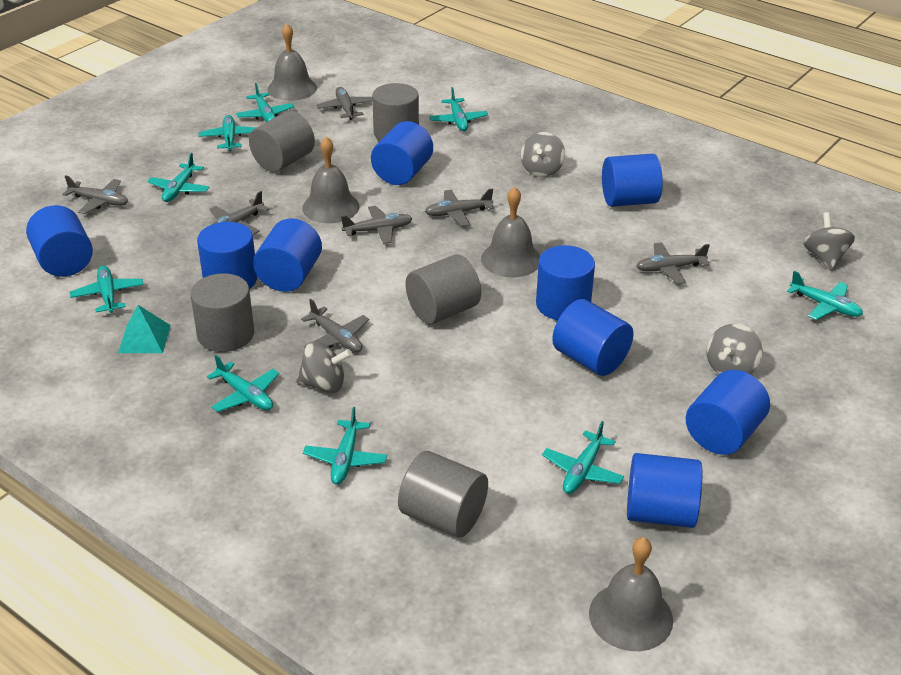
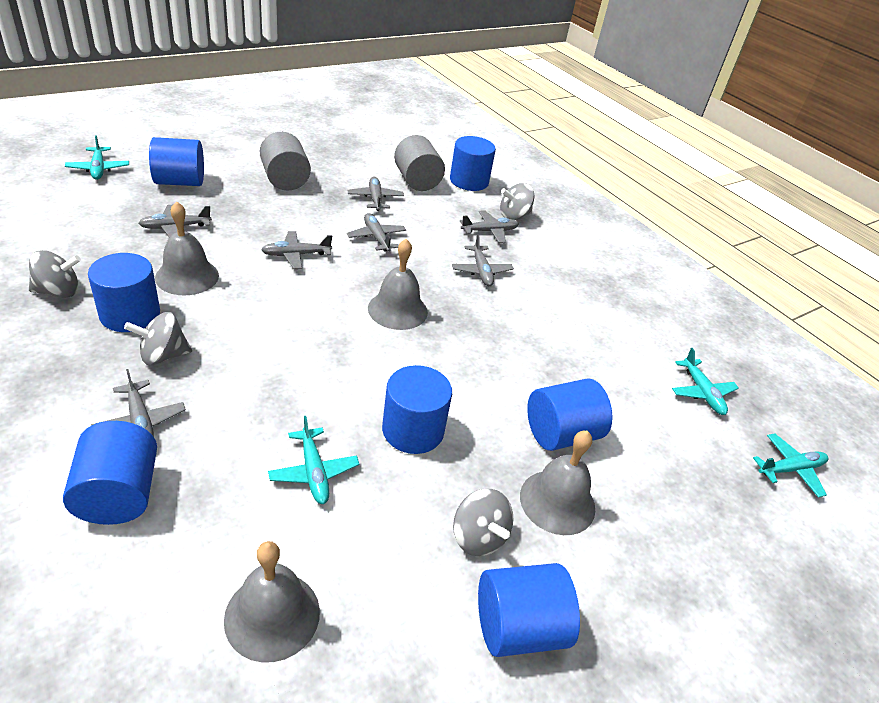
blue cylinder: 9 -> 7
grey cylinder: 5 -> 2
turquoise plane: 9 -> 4
turquoise pyramid: 1 -> 0

